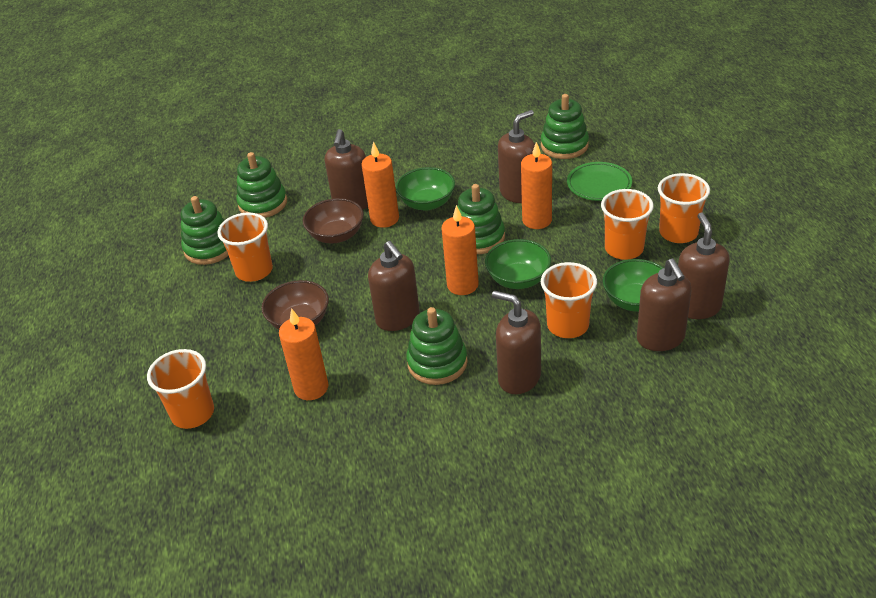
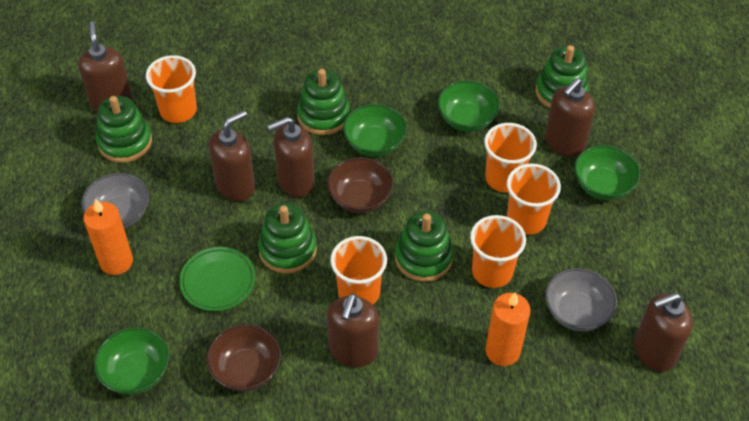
green bowl: 3 -> 4
grey bowl: 0 -> 2
orange candle: 4 -> 2

